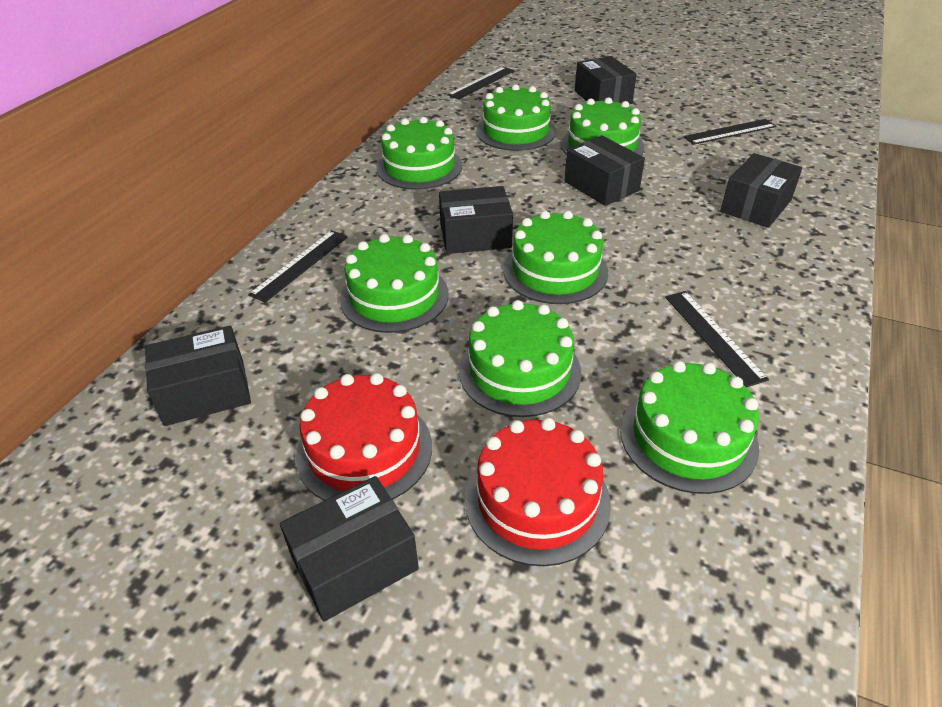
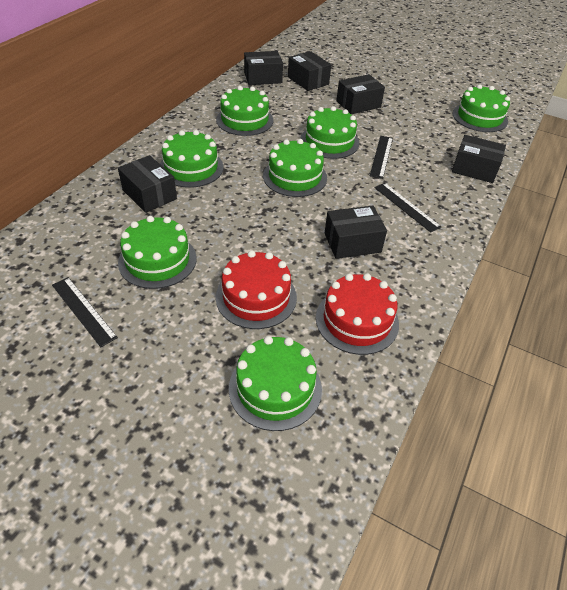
black ruler: 4 -> 3

